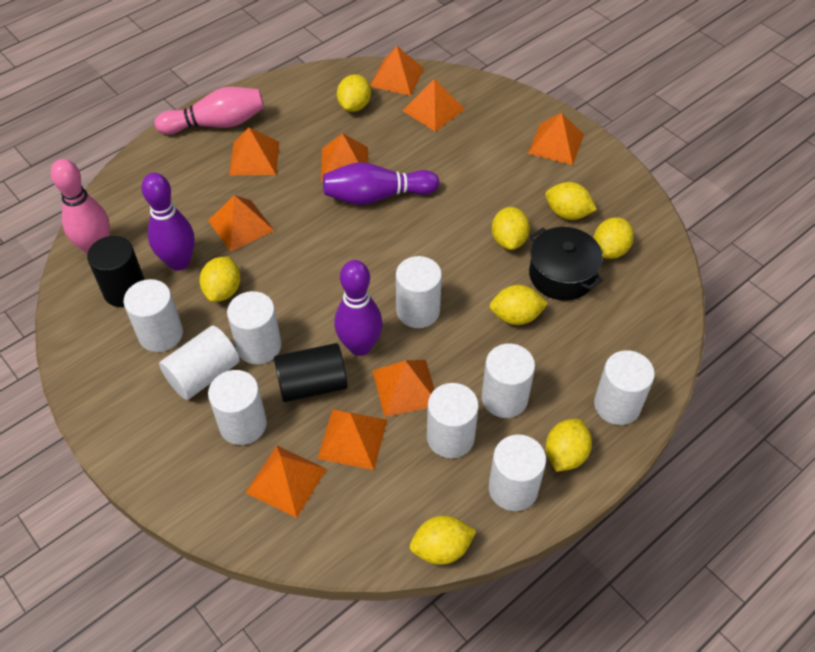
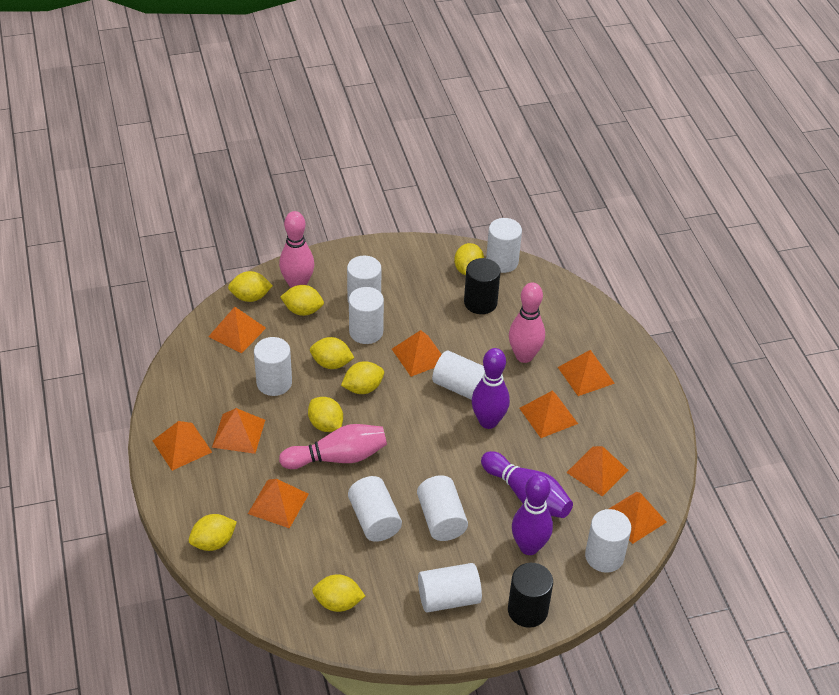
black pot: 1 -> 0
pink bowling pin: 2 -> 3

